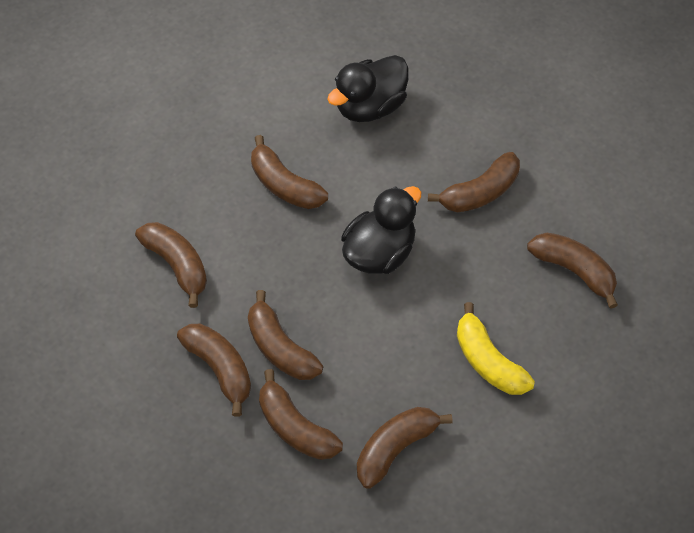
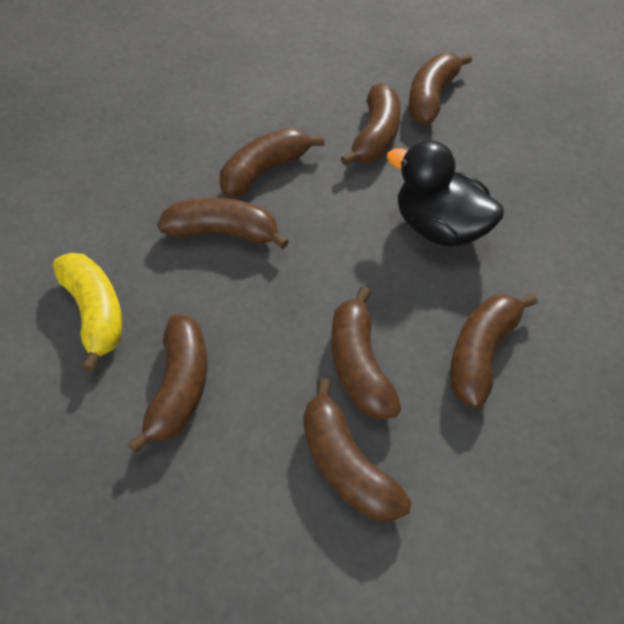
black duck: 2 -> 1

